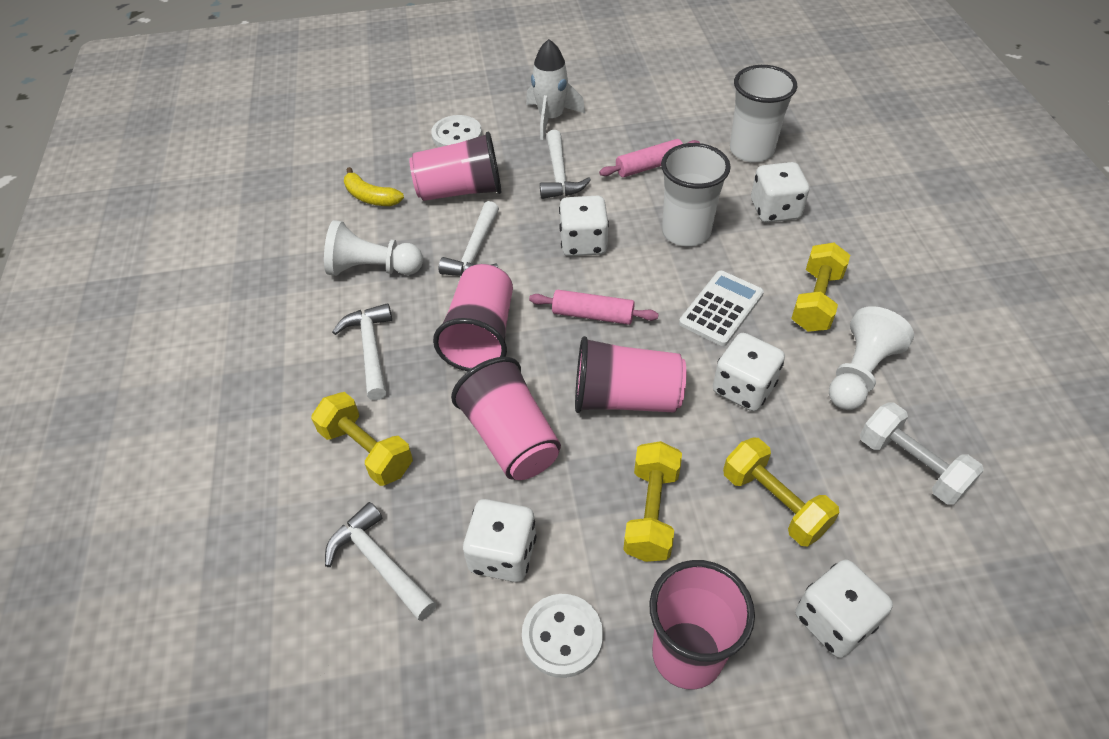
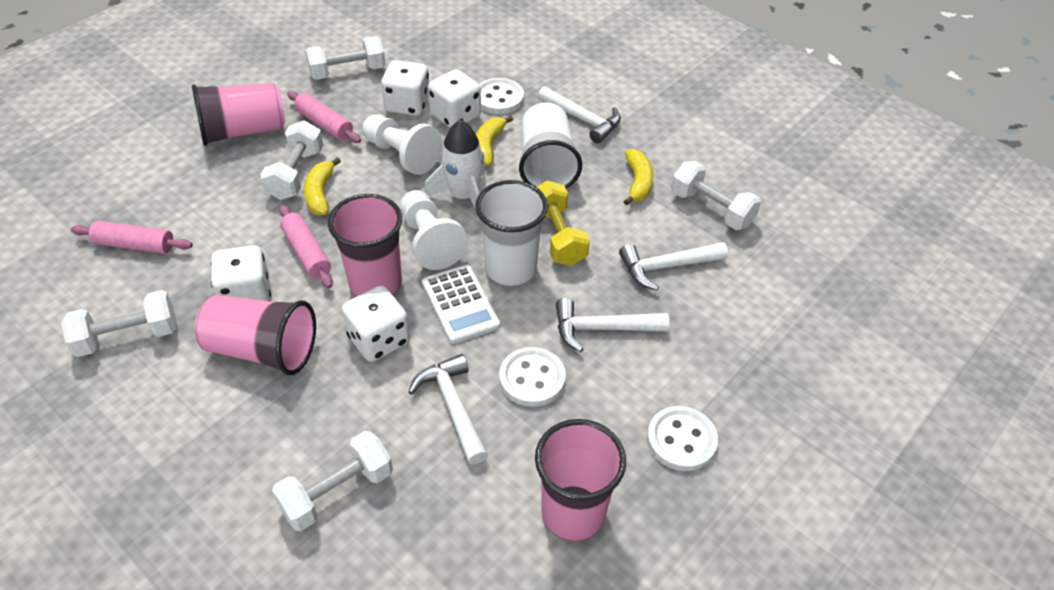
pink cup: 5 -> 4
pink rolling pin: 2 -> 3
white button: 2 -> 3
white dice: 5 -> 4
white dumbbell: 1 -> 5
yellow banana: 1 -> 3
yellow dumbbell: 4 -> 1

